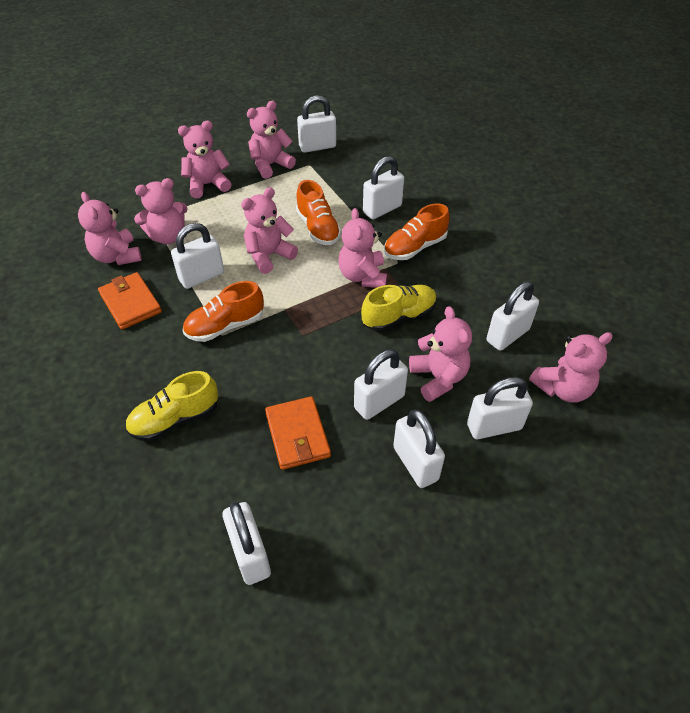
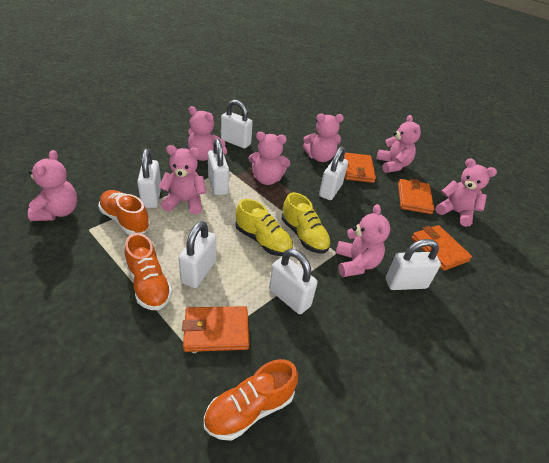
orange wallet: 2 -> 4
white padlock: 8 -> 7

